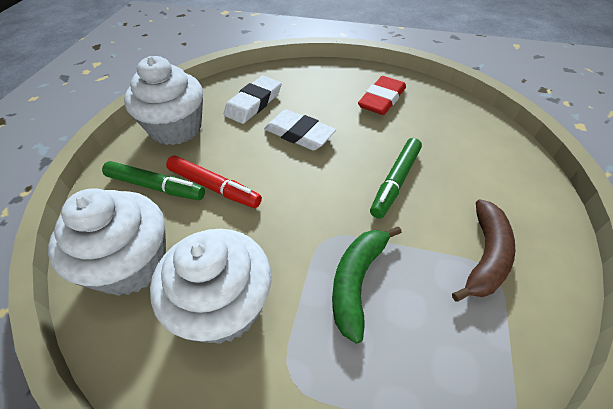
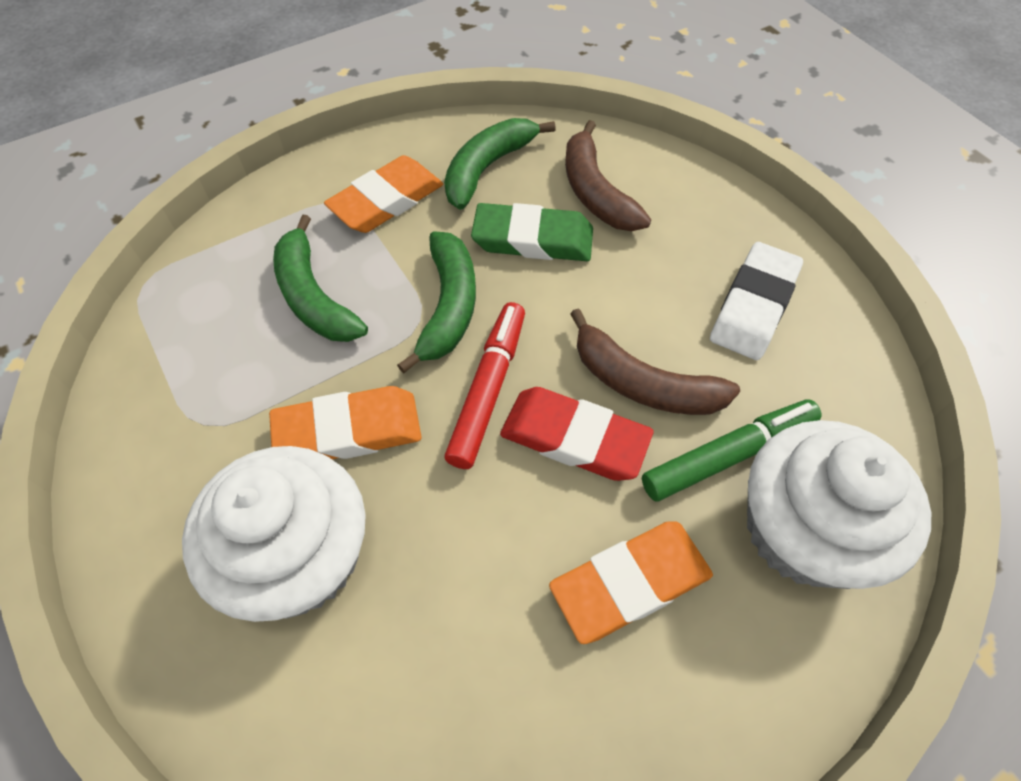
brown banana: 1 -> 2
green banana: 1 -> 3
green eraser: 0 -> 1
green marker: 2 -> 1
orange eraser: 0 -> 3
white cupcake: 3 -> 2
white eraser: 2 -> 1

